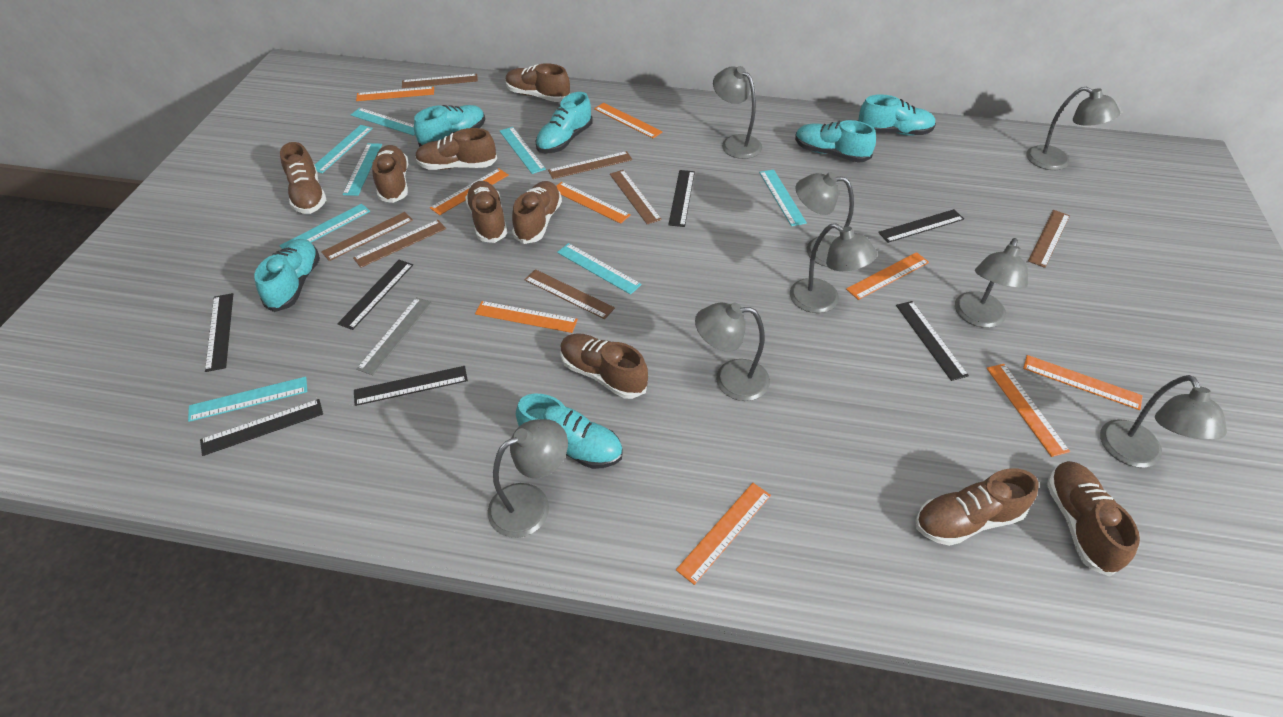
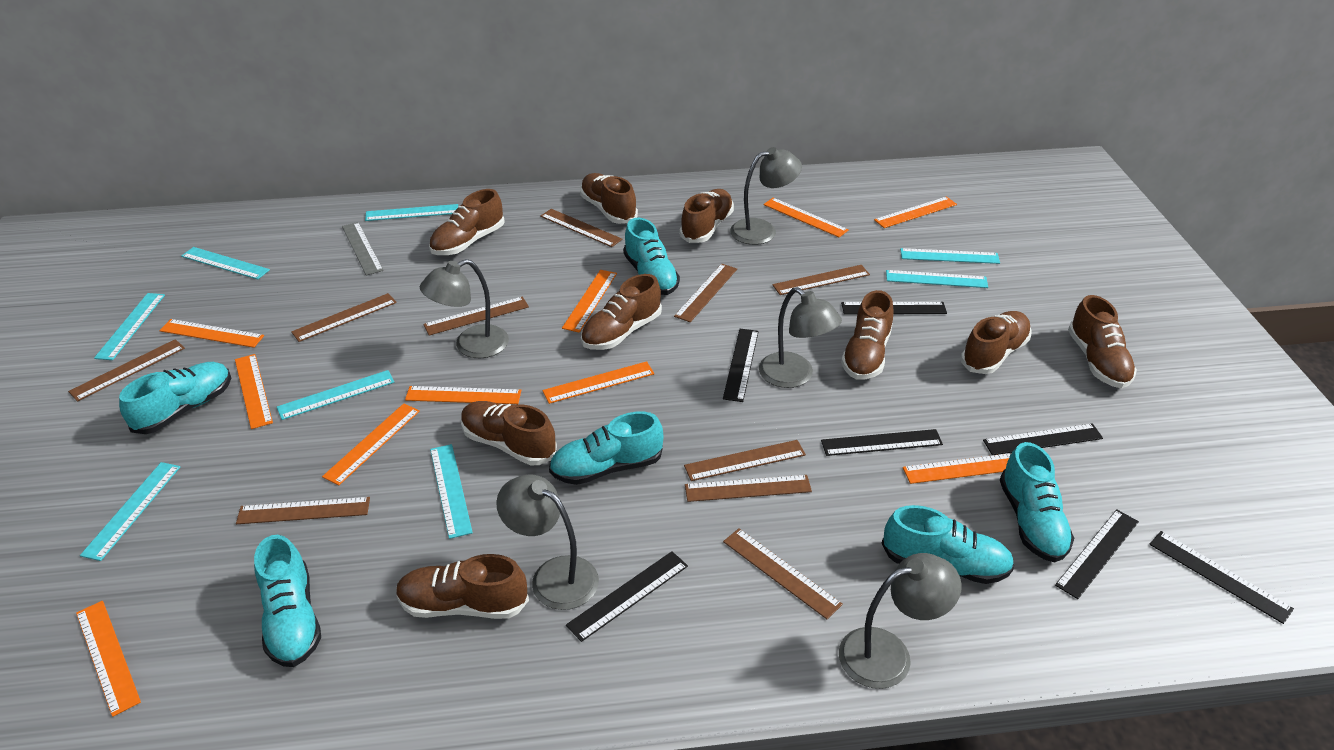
brown ruler: 7 -> 10
grey lamp: 8 -> 5
orange ruler: 9 -> 10

